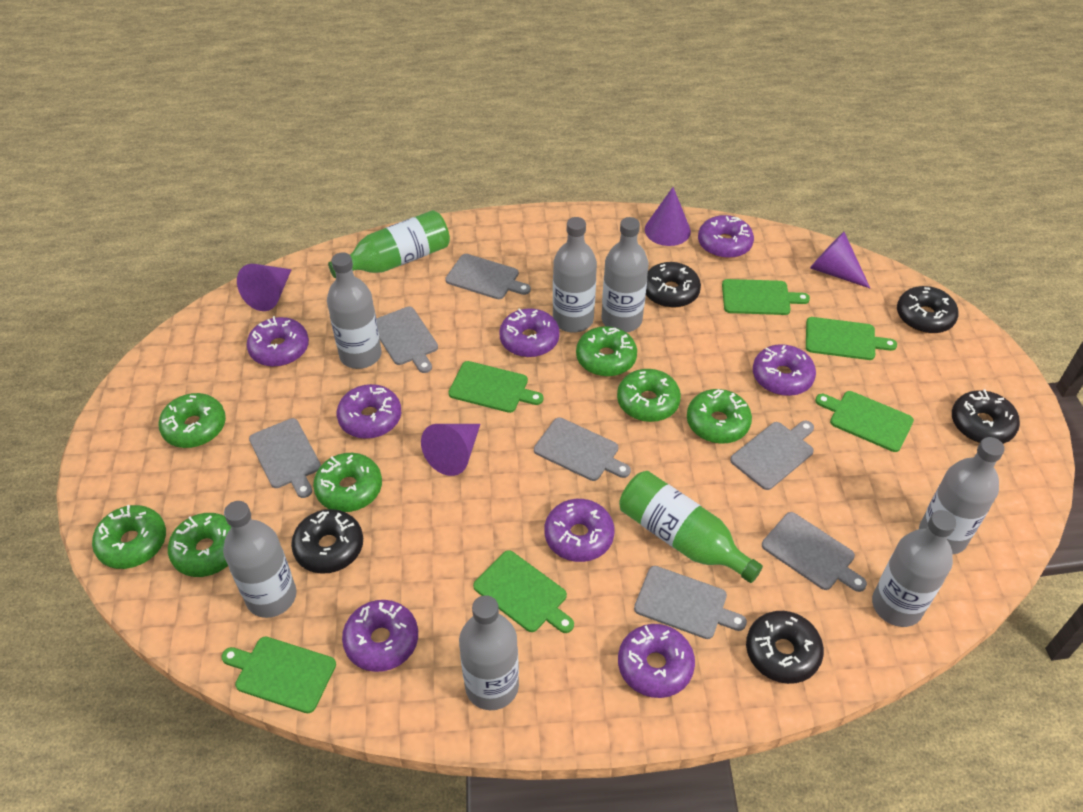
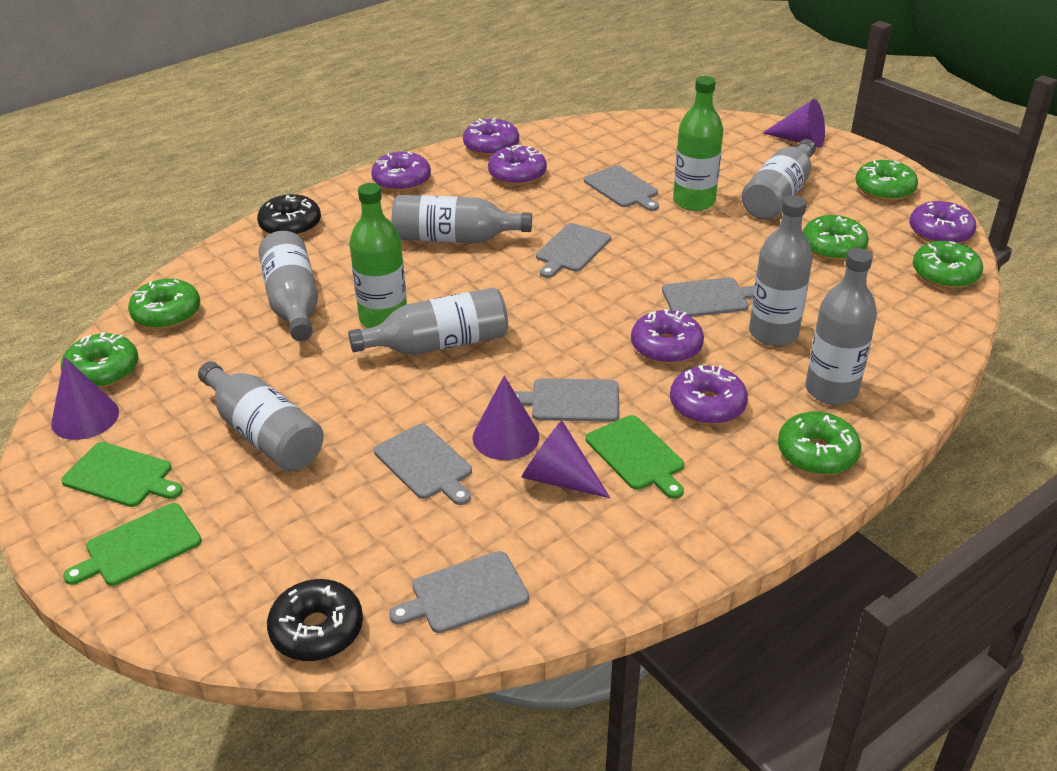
black donut: 5 -> 2
green cutting board: 6 -> 3
green donut: 7 -> 6
grey cutting board: 7 -> 6
purple donut: 8 -> 6

